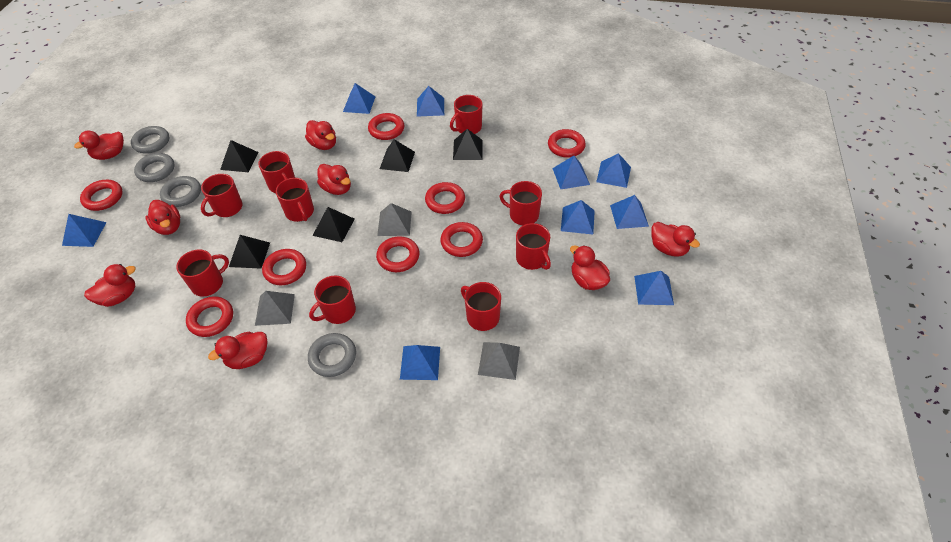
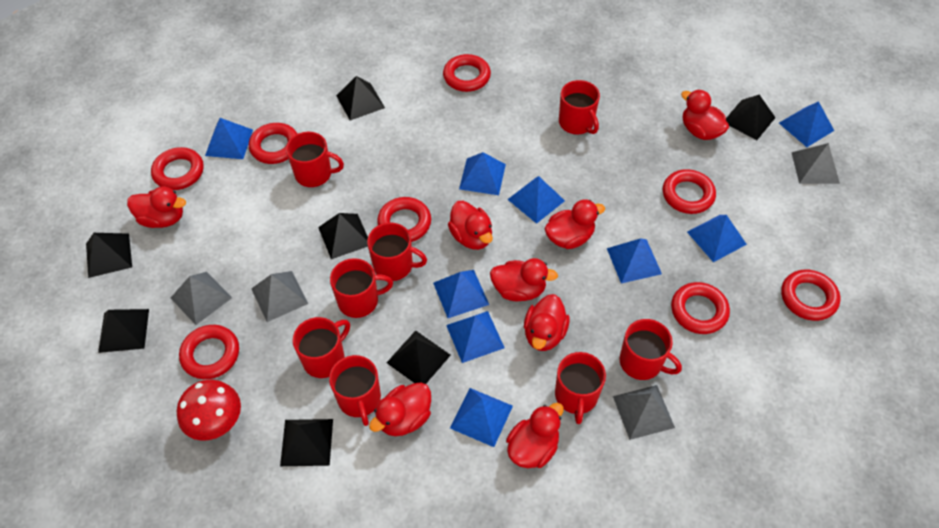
black pyramid: 5 -> 7
grey pyramid: 3 -> 4
grey ring: 4 -> 0
red mug: 9 -> 8
red mushroom: 0 -> 1

